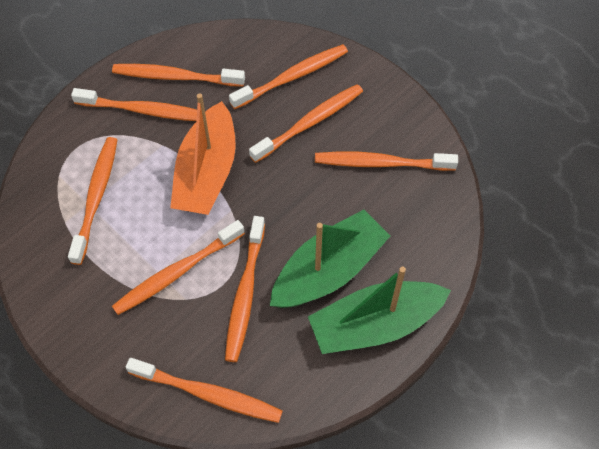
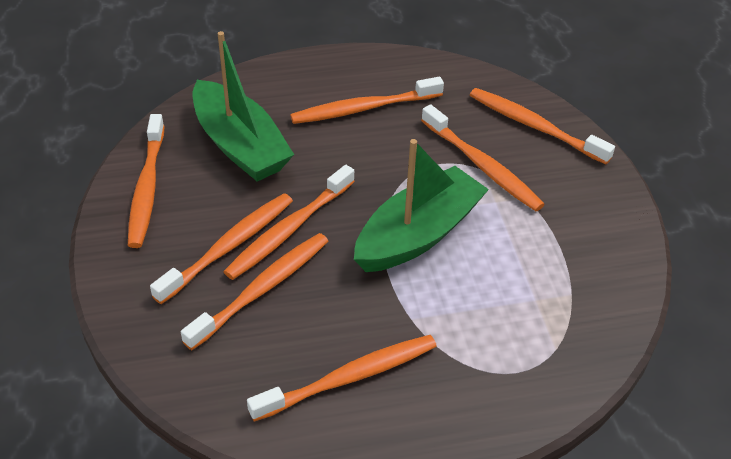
orange boat: 1 -> 0
orange toothbrush: 9 -> 8

